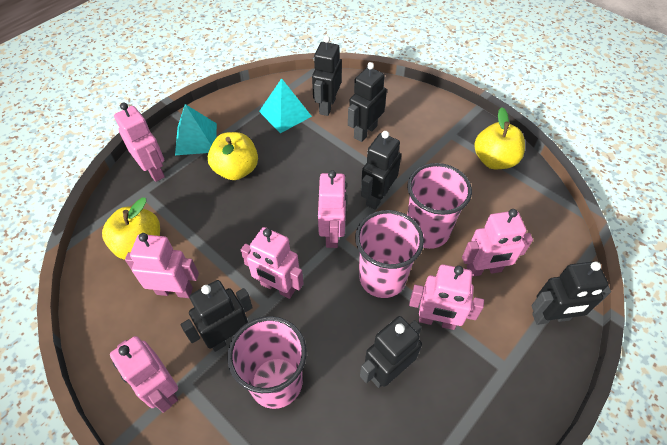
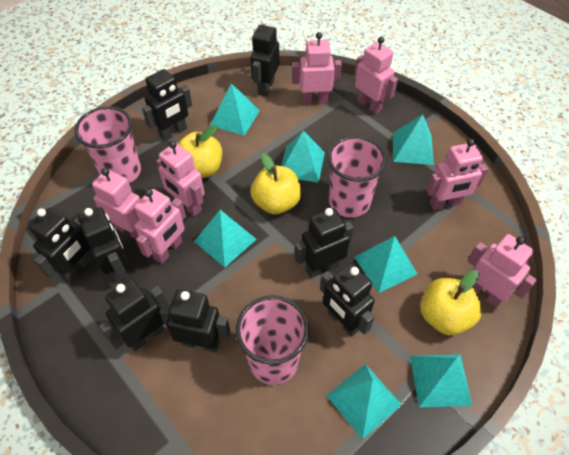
black robot: 6 -> 8
turquoise pyramid: 2 -> 7

